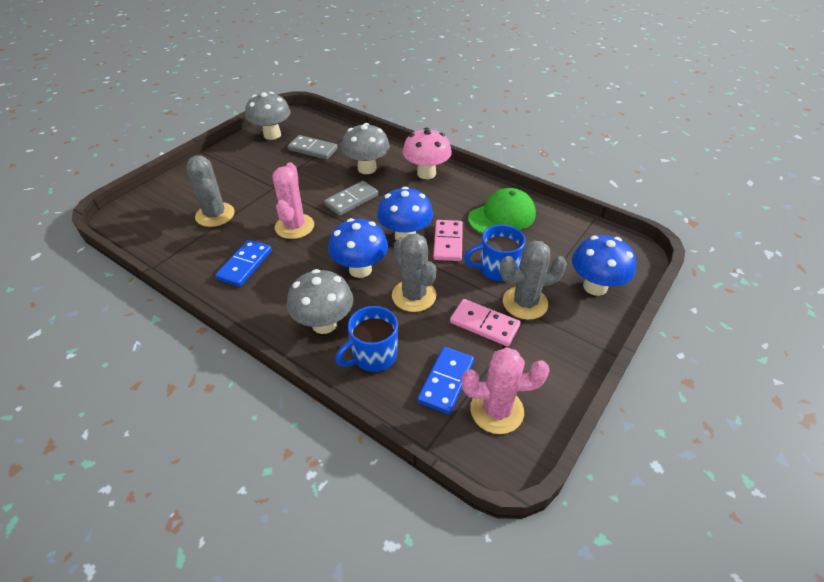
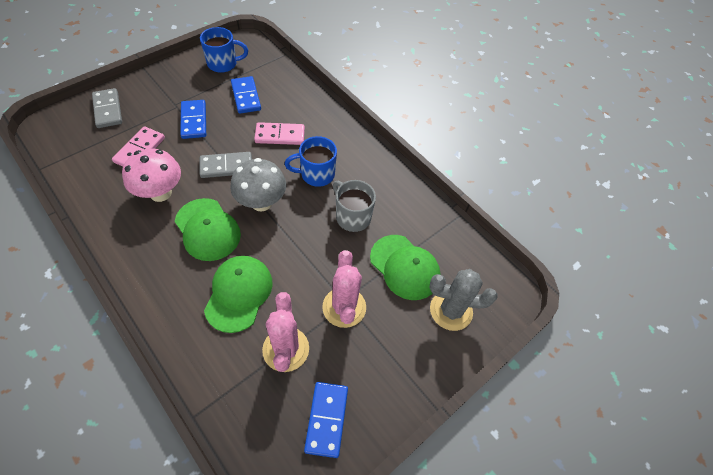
blue domino: 2 -> 3
blue mushroom: 3 -> 0
green cap: 1 -> 3
grey cactus: 3 -> 1
grey mug: 0 -> 1
grey mushroom: 3 -> 1

